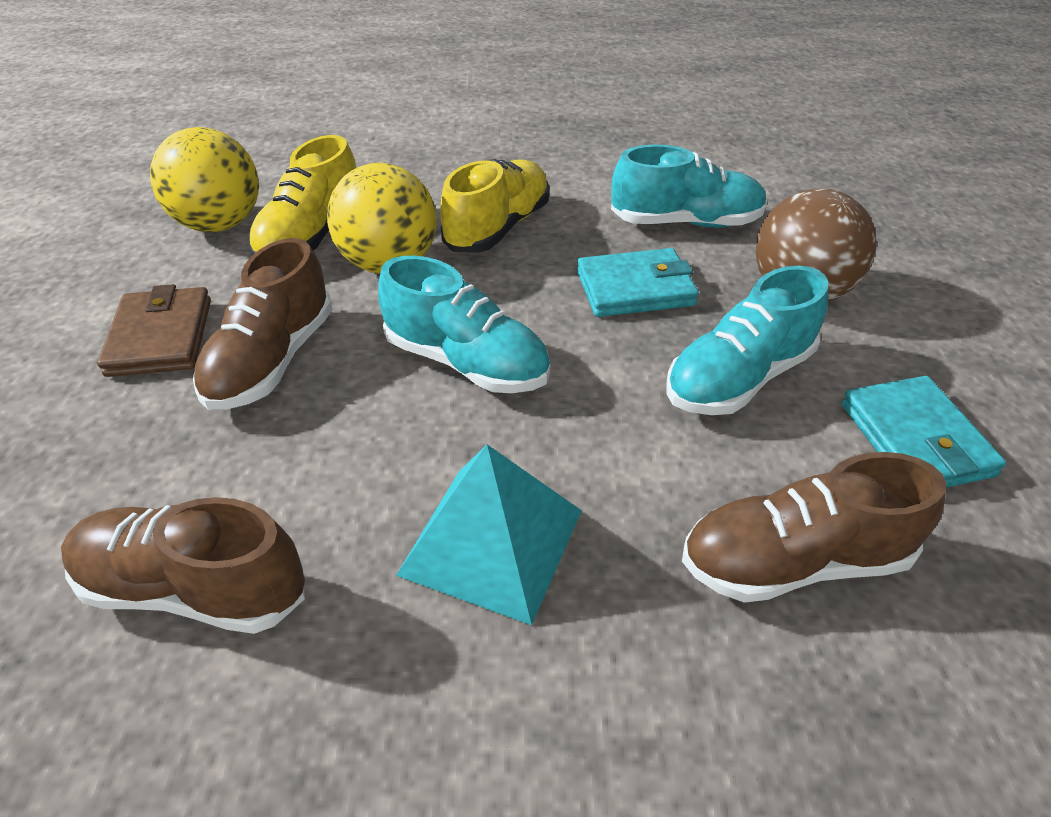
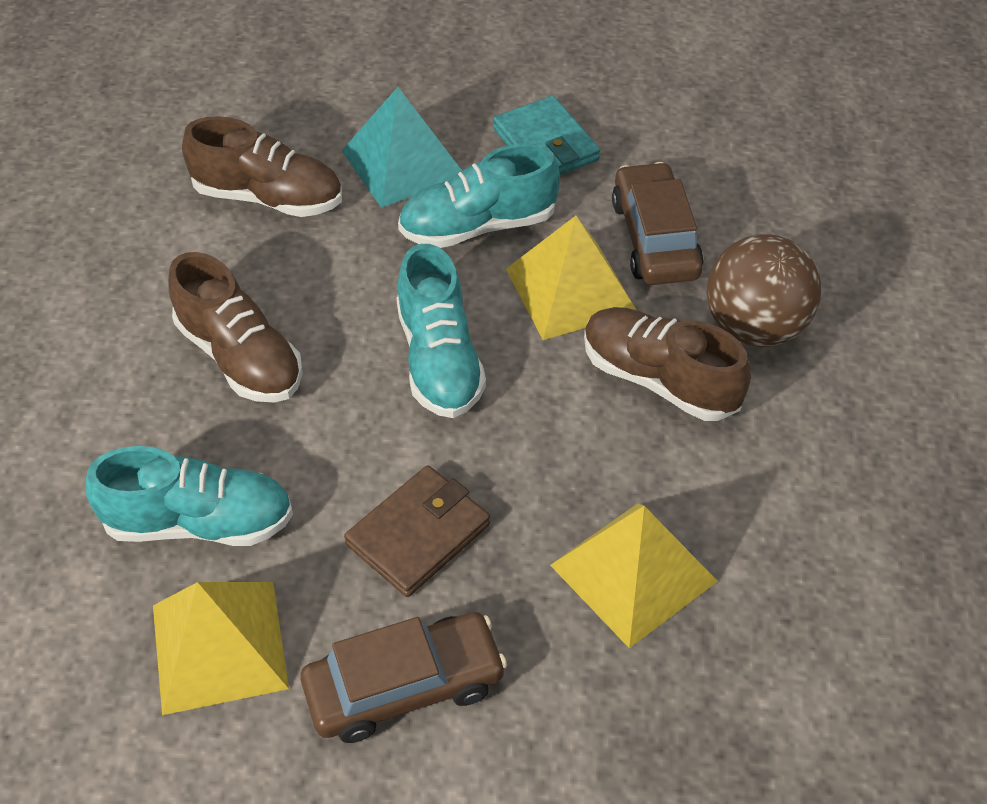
brown car: 0 -> 2
turquoise wallet: 2 -> 1
yellow ball: 2 -> 0
yellow pyramid: 0 -> 3
yellow shoe: 2 -> 0

